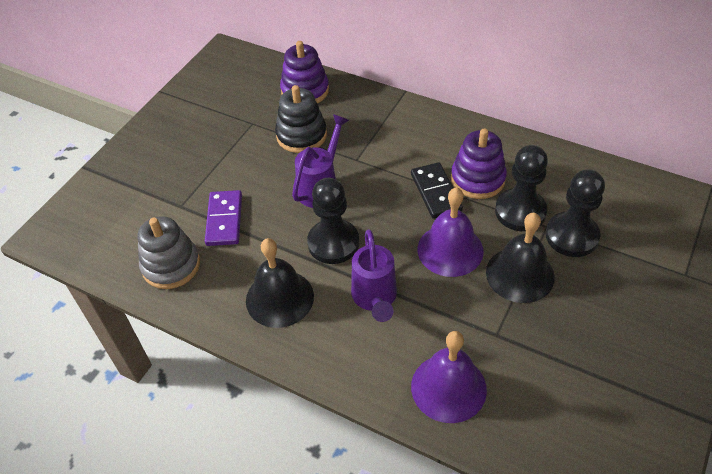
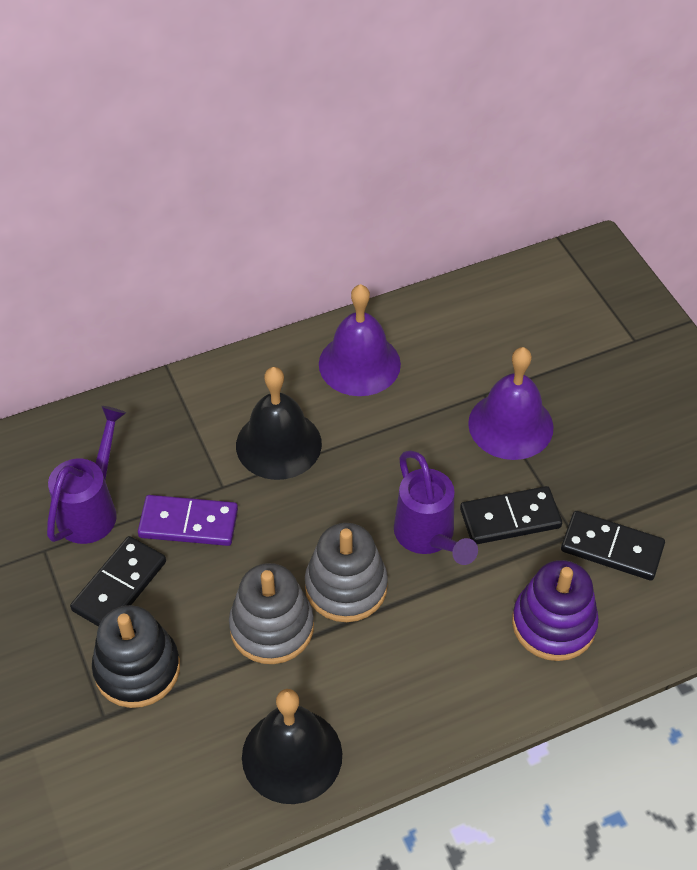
black domino: 1 -> 3
black pawn: 3 -> 0
grey stacking toy: 1 -> 2
purple stacking toy: 2 -> 1

